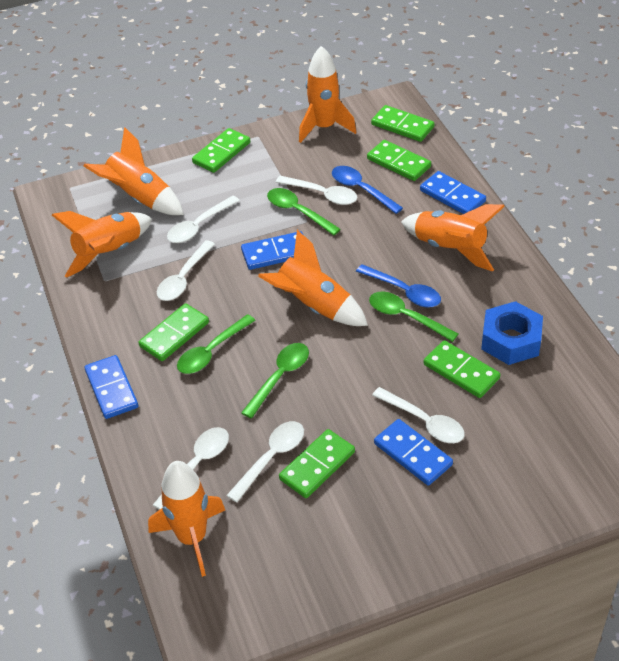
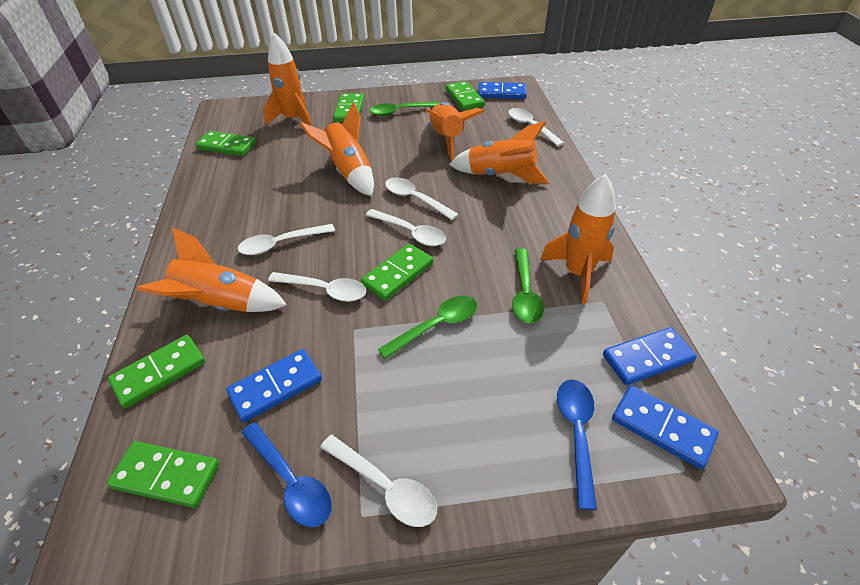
blue nut: 1 -> 0
green spoon: 4 -> 3

